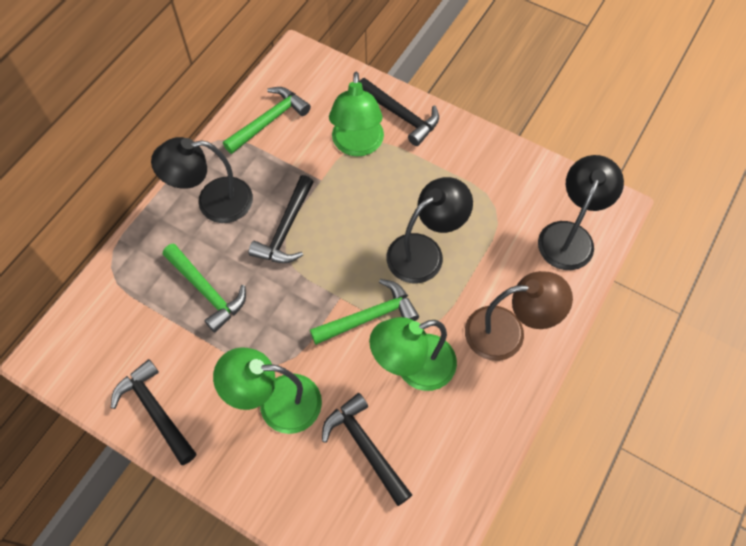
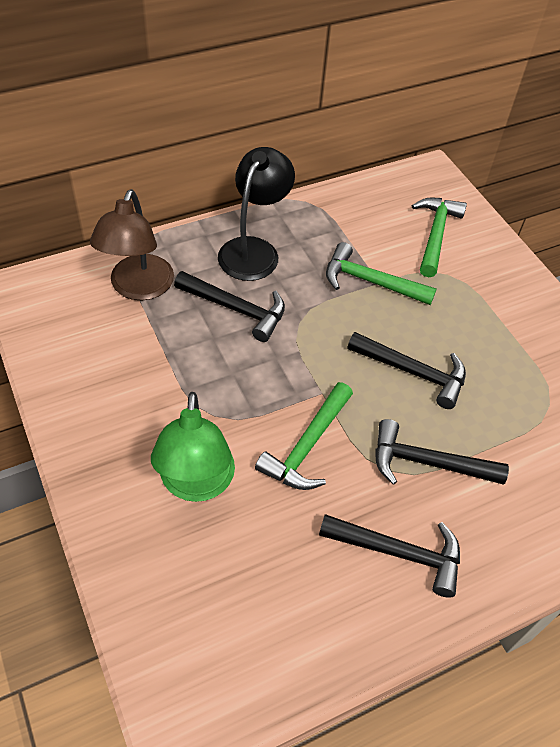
black lamp: 3 -> 1
green lamp: 3 -> 1

